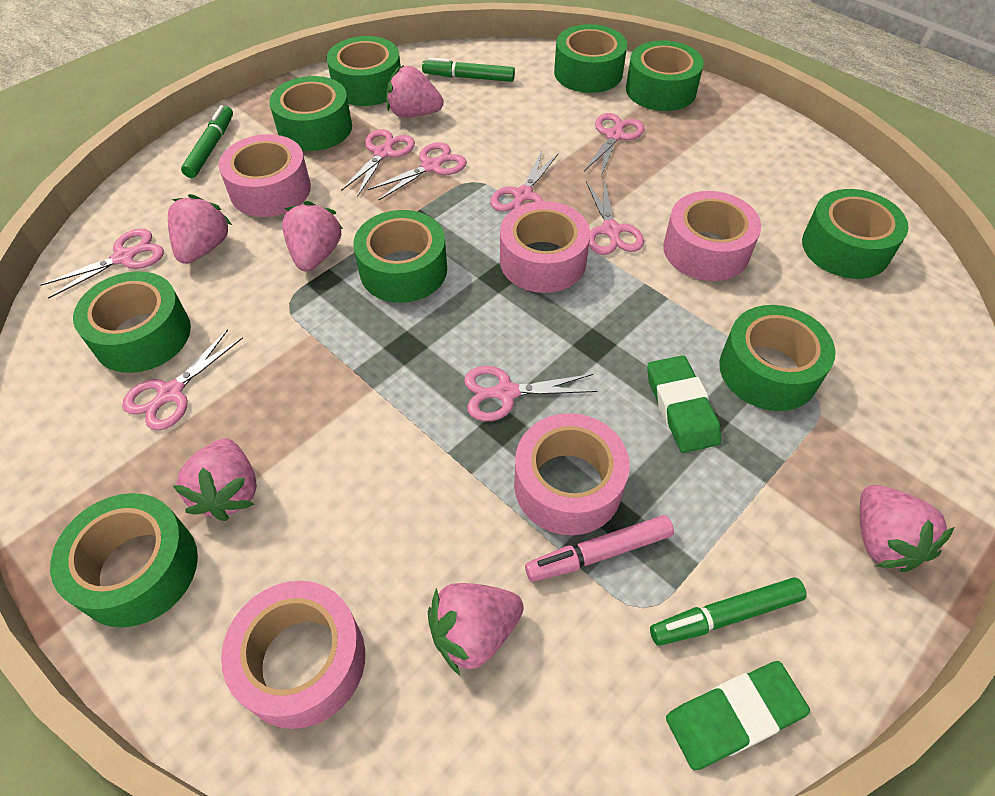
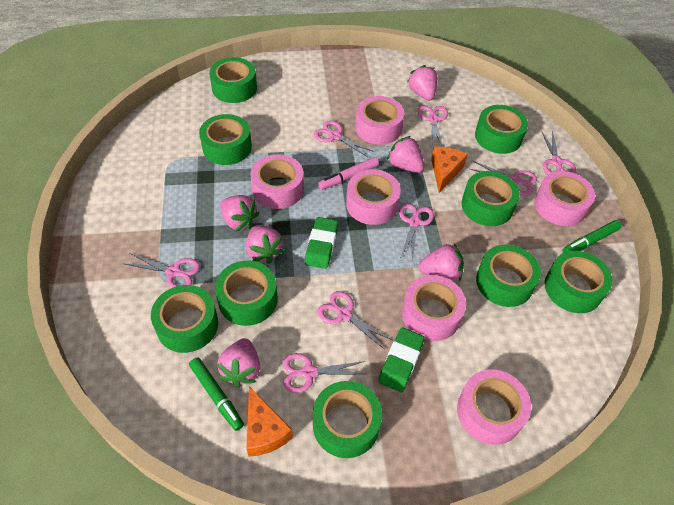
green marker: 3 -> 2
orange cheese: 0 -> 2
pink tape: 5 -> 6

